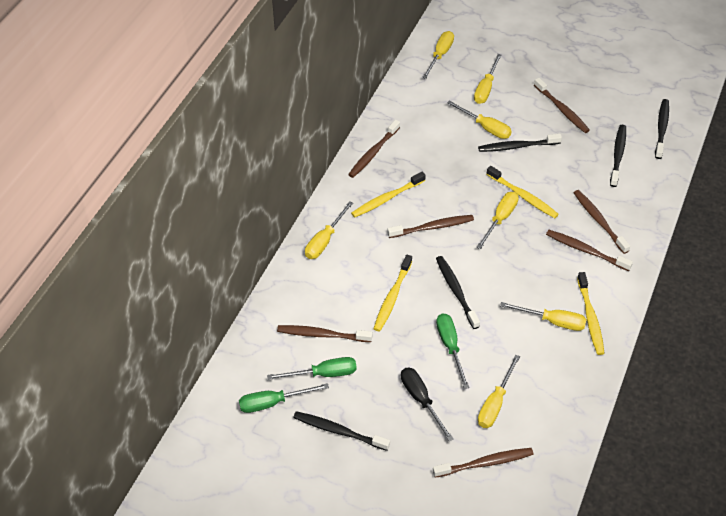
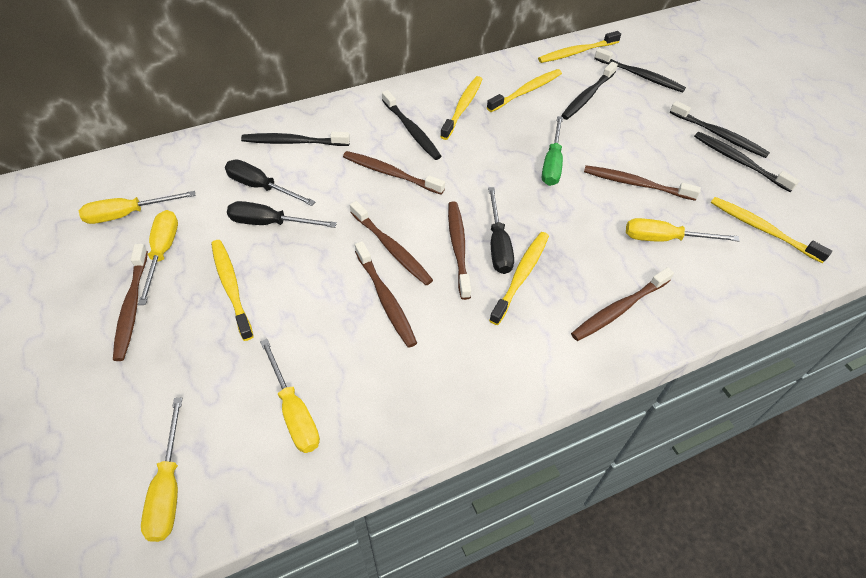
black screwdriver: 1 -> 3
black toothbrush: 5 -> 6
green screwdriver: 3 -> 1
yellow screwdriver: 7 -> 5
yellow toothbrush: 4 -> 6

